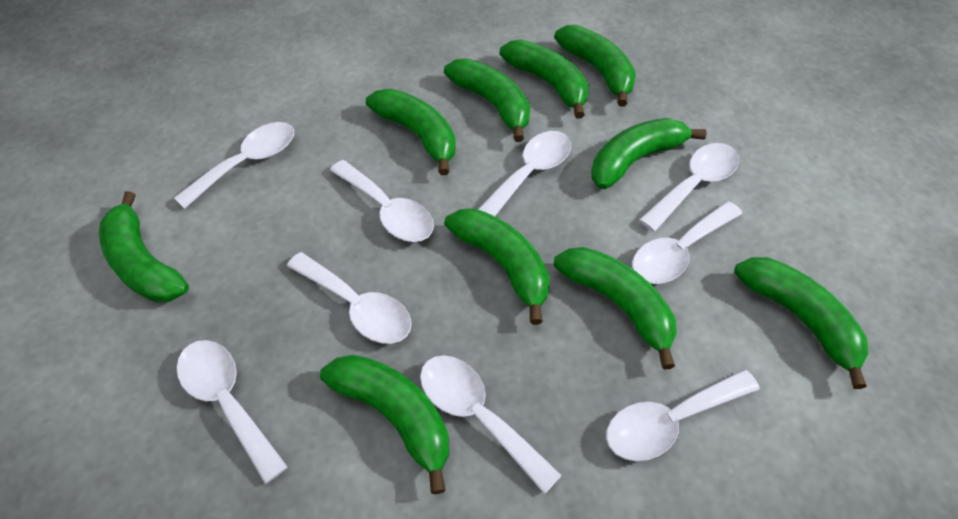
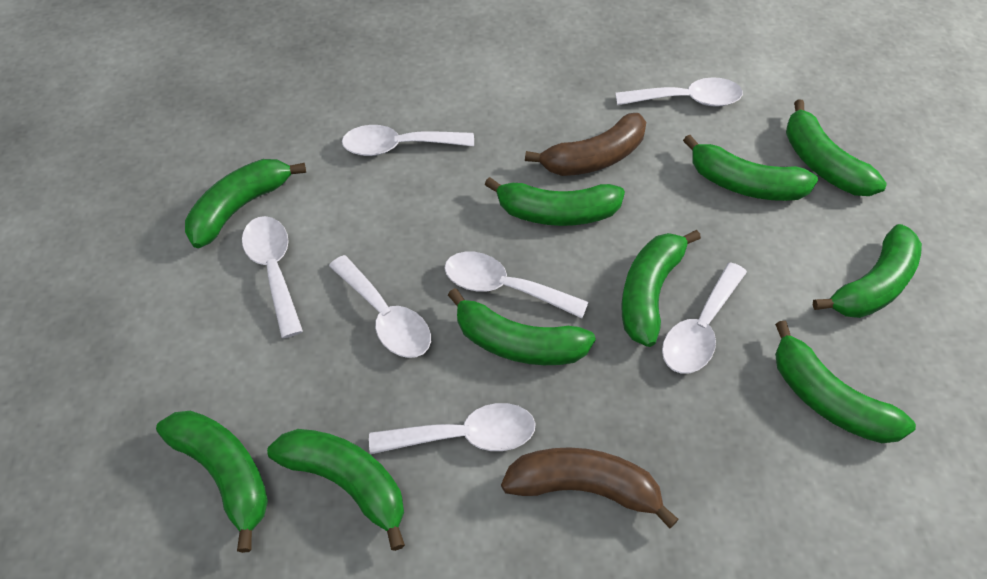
brown banana: 0 -> 2
white spoon: 9 -> 7

